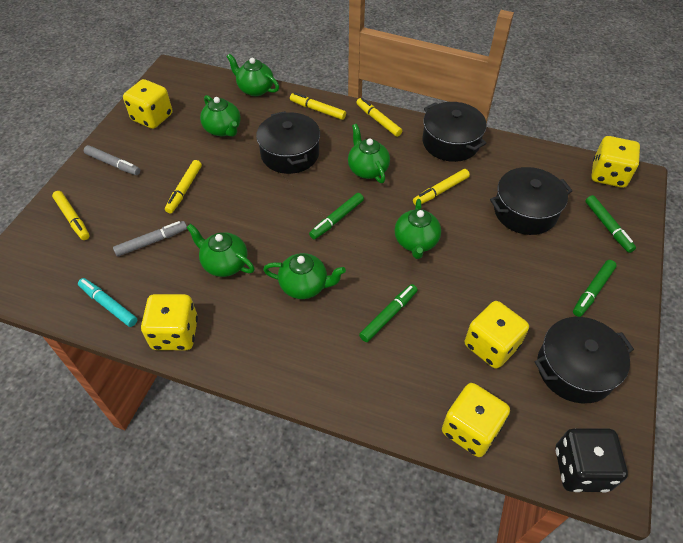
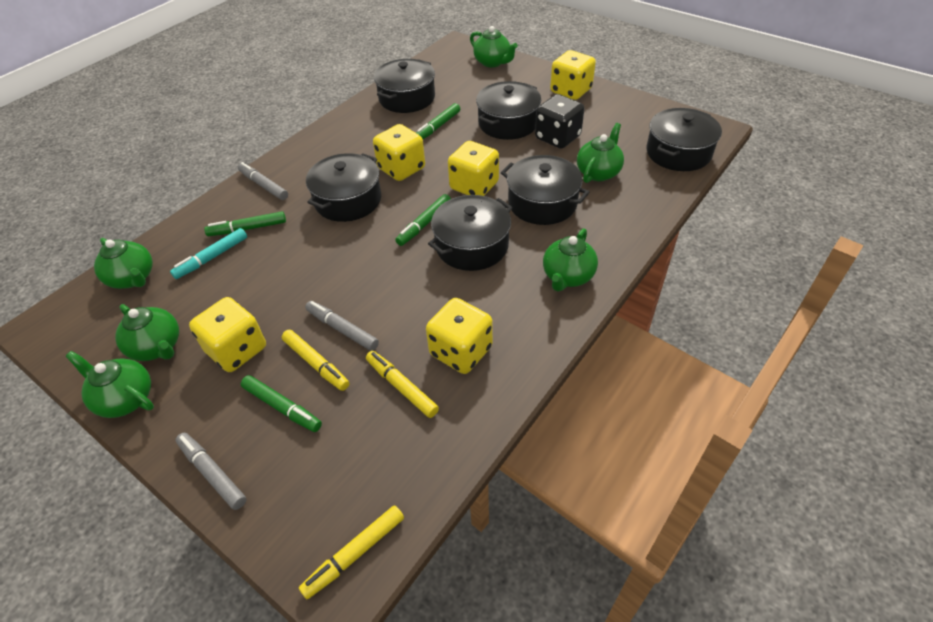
black pot: 4 -> 6
grey marker: 2 -> 3
yellow marker: 5 -> 3

